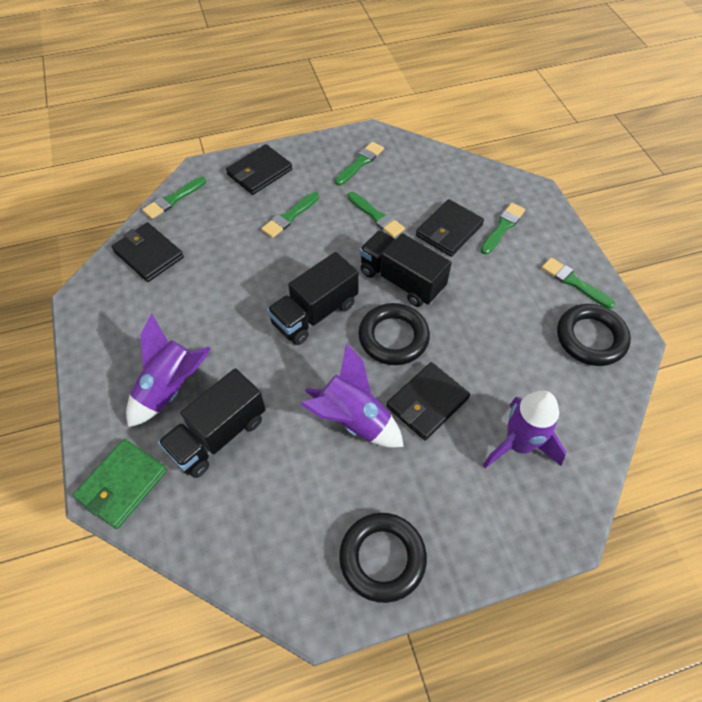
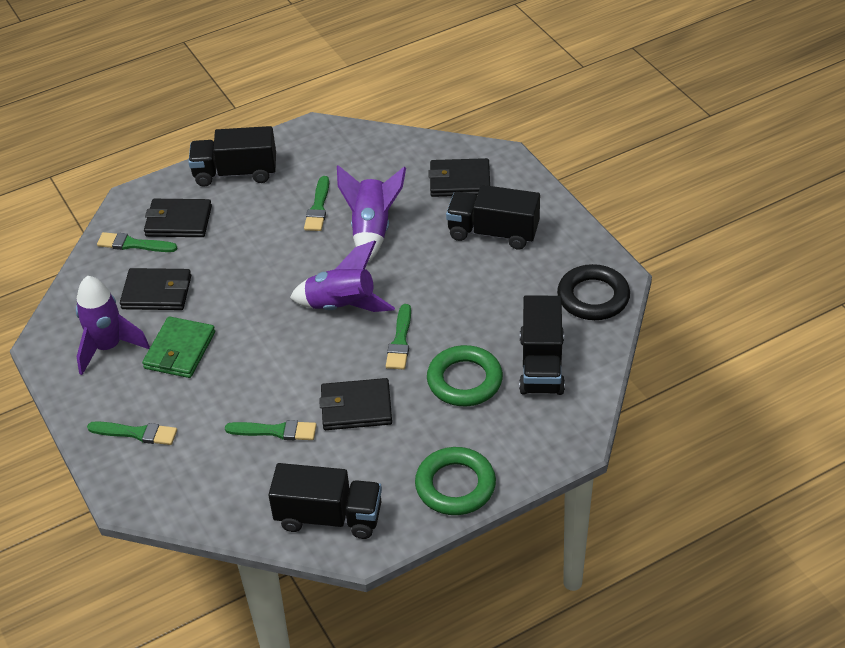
black ring: 3 -> 1
black truck: 3 -> 4
green brush: 6 -> 5
green ring: 0 -> 2

